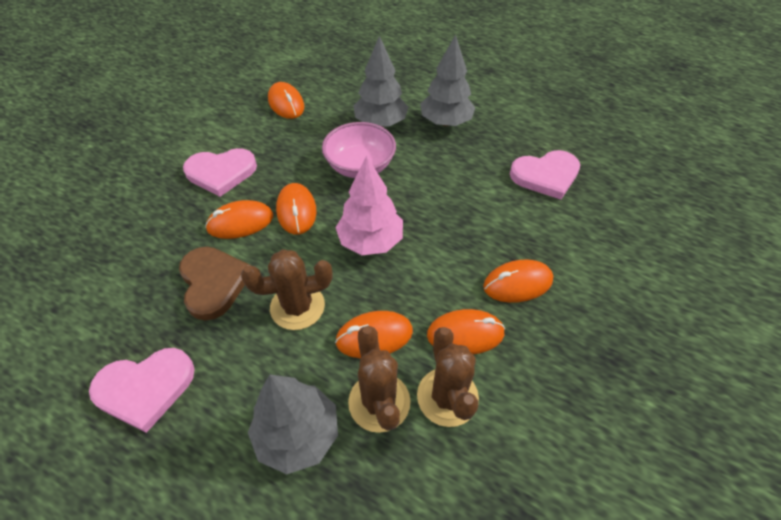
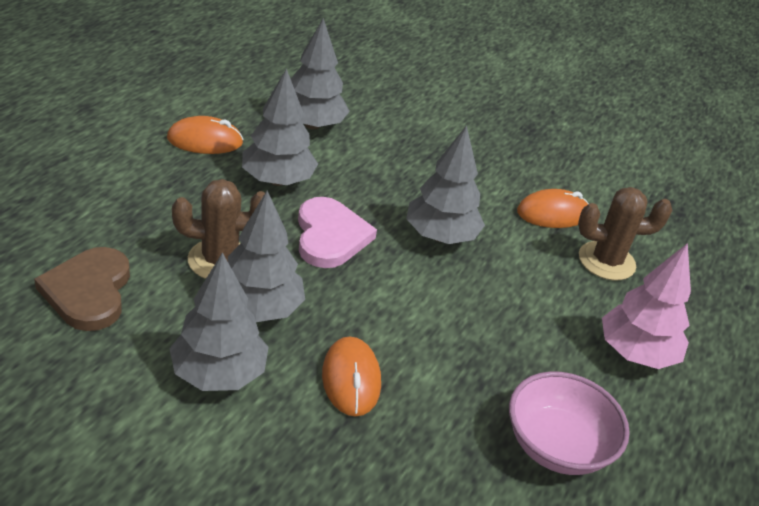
brown cactus: 3 -> 2
grey tree: 3 -> 5
orange mouse: 6 -> 3
pink heart: 3 -> 1

